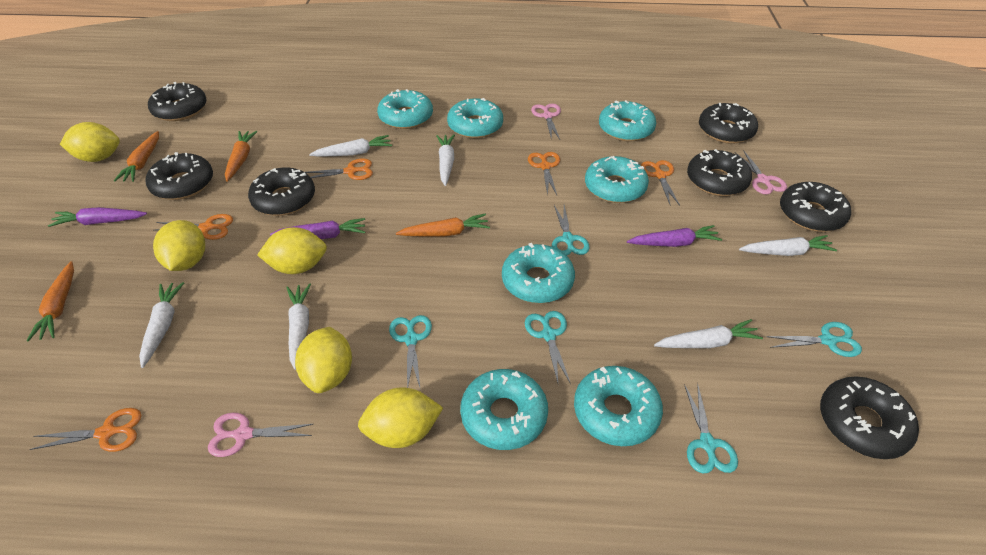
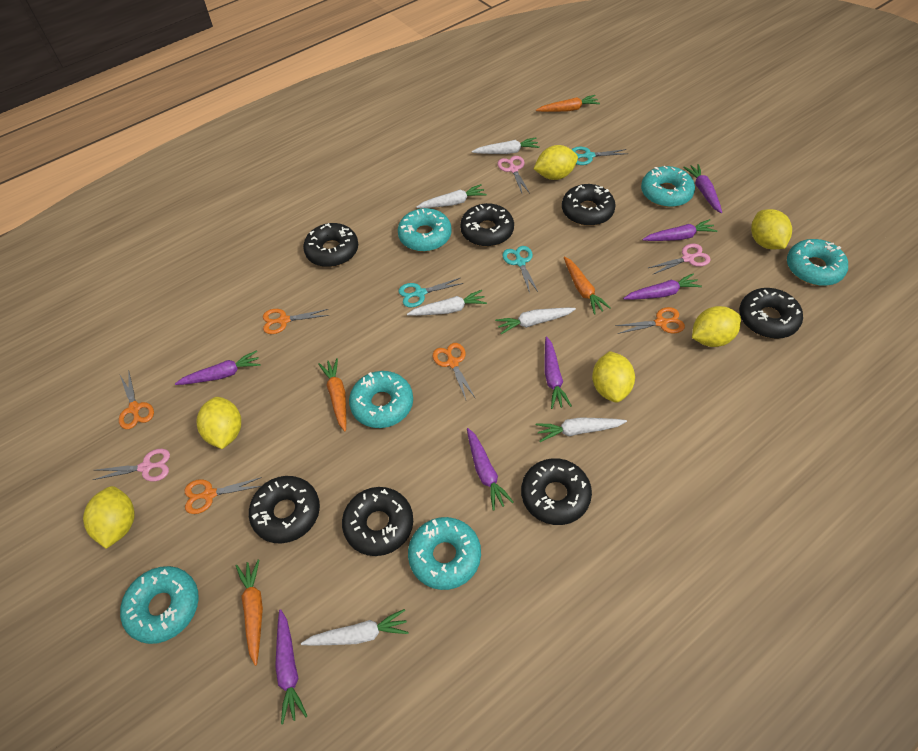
purple carrot: 3 -> 7
turquoise donut: 7 -> 6
turquoise scissors: 5 -> 3
yellow lemon: 5 -> 6

